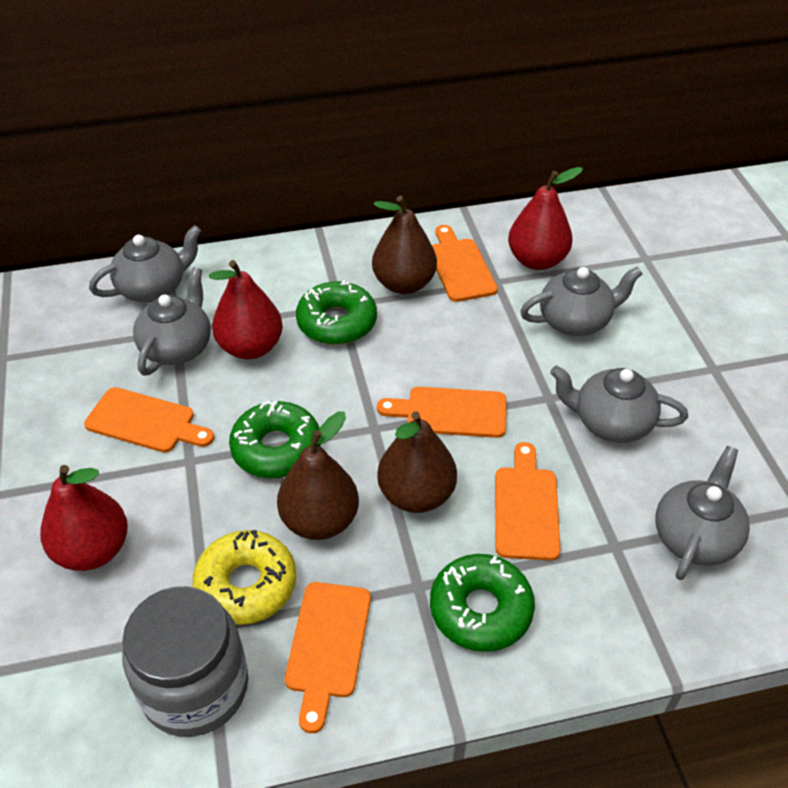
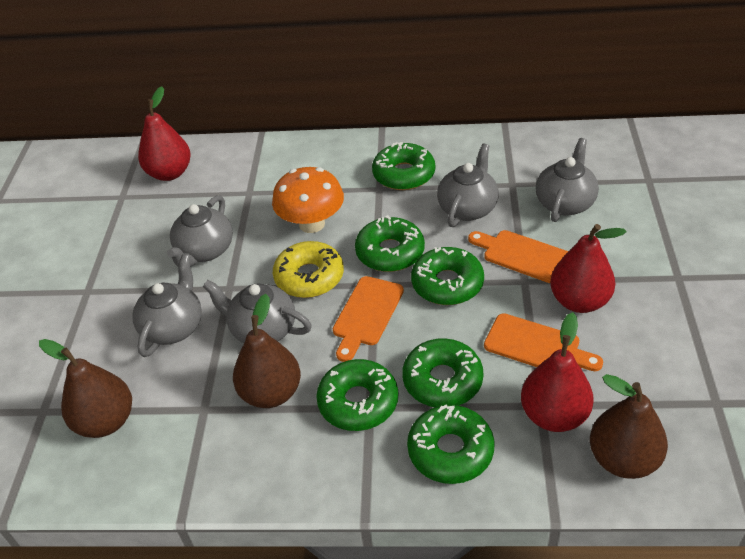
green donut: 3 -> 6
grey jar: 1 -> 0
orange cutting board: 5 -> 3
orange mushroom: 0 -> 1

